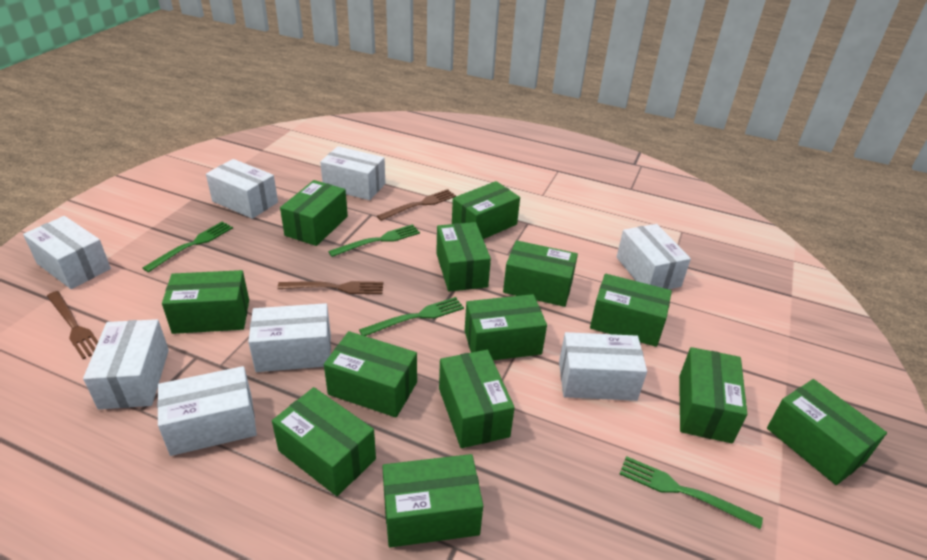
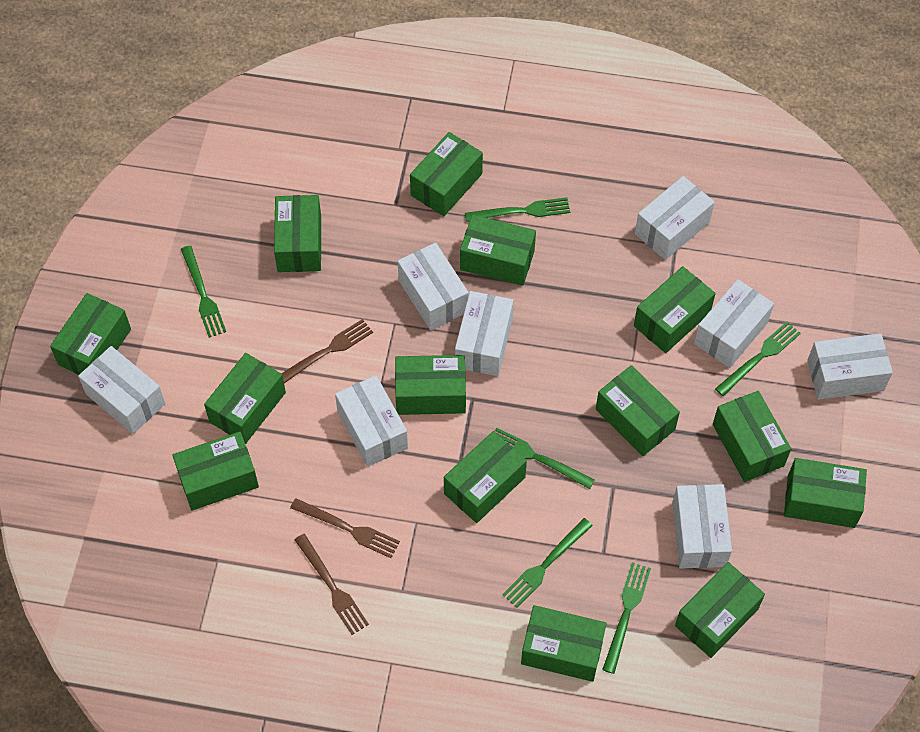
green box: 13 -> 14
green fork: 4 -> 6

